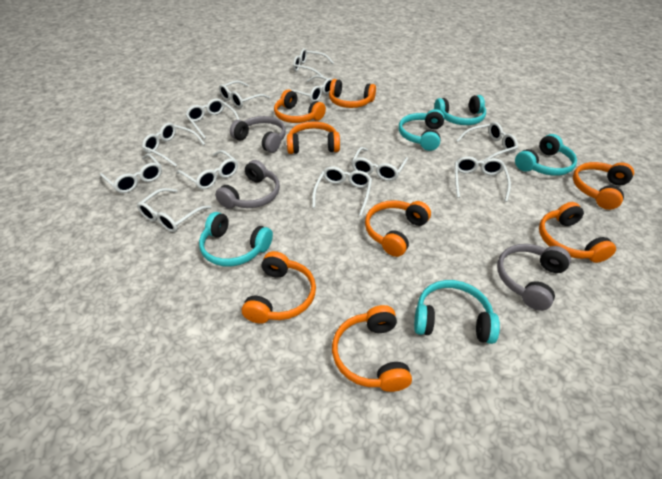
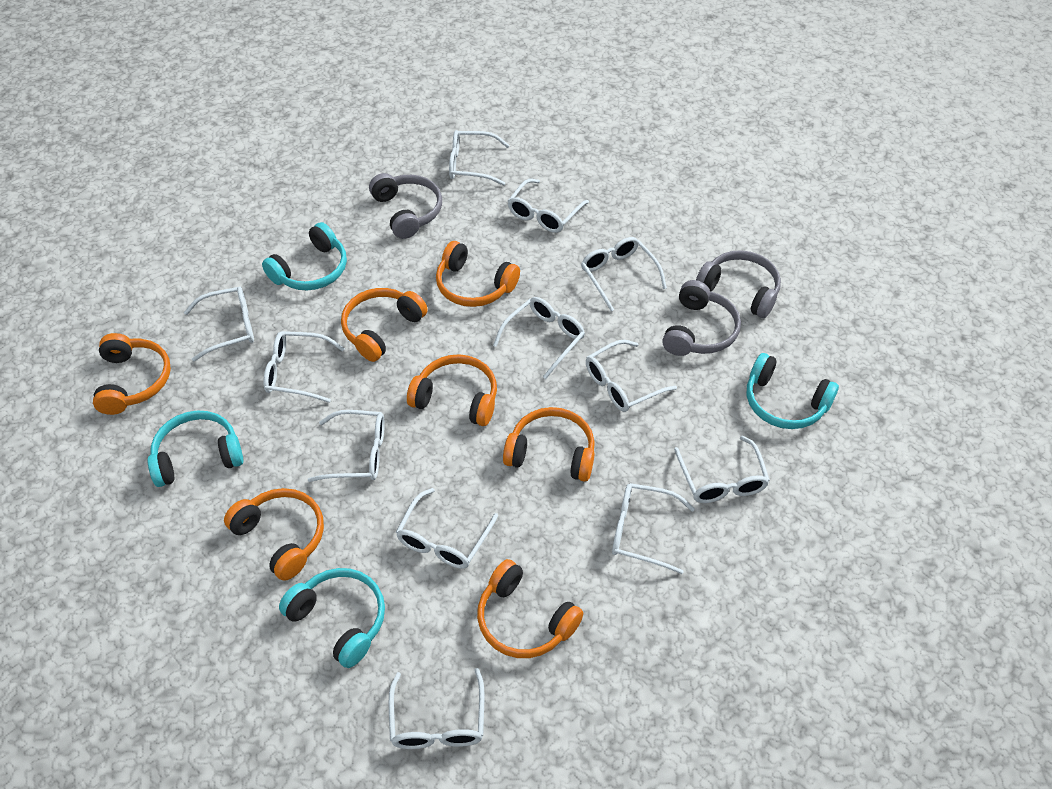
orange headphones: 8 -> 7
turquoise headphones: 5 -> 4

